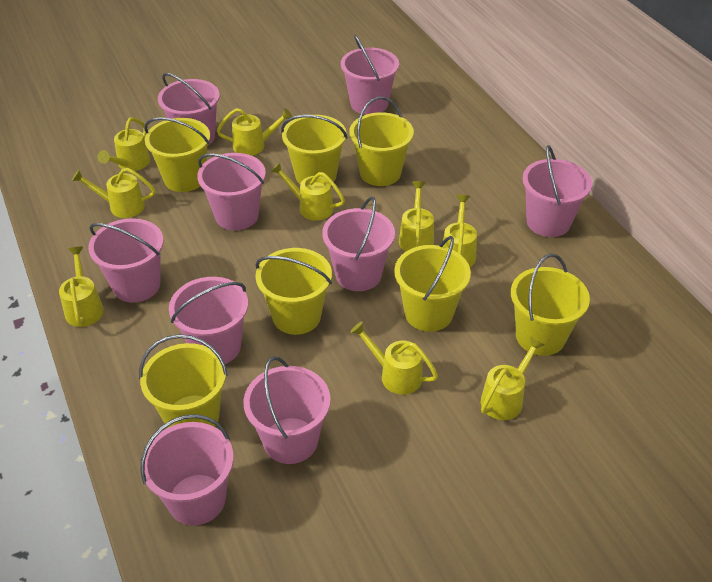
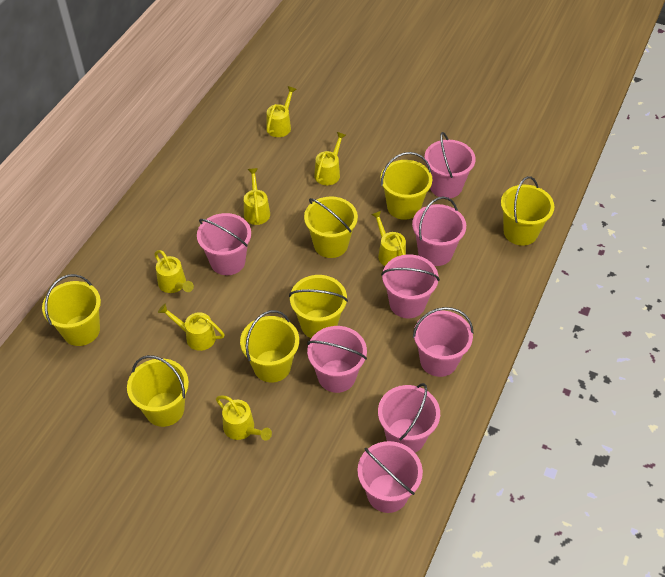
pink bucket: 9 -> 8
yellow watering can: 9 -> 7

